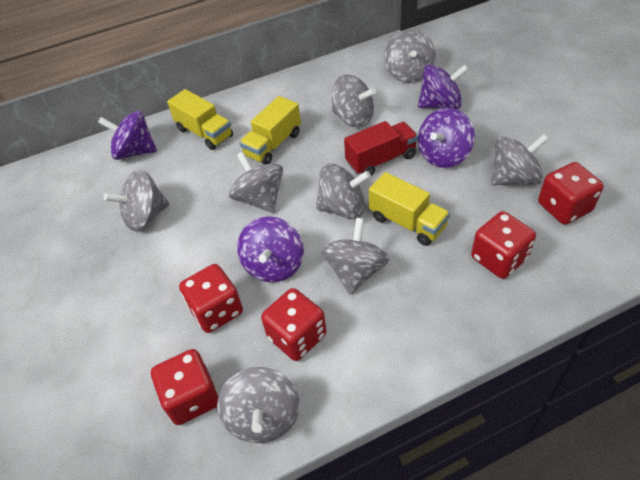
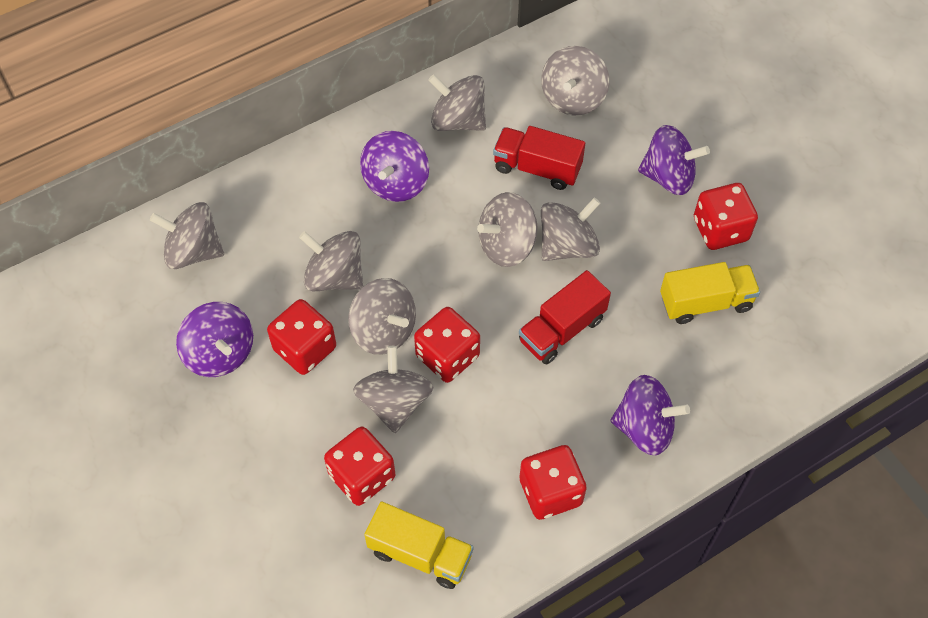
red truck: 1 -> 2
yellow truck: 3 -> 2

